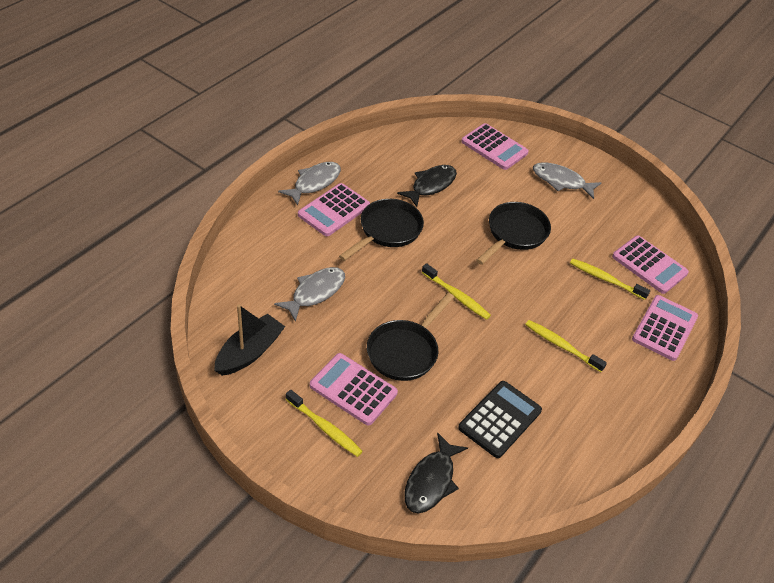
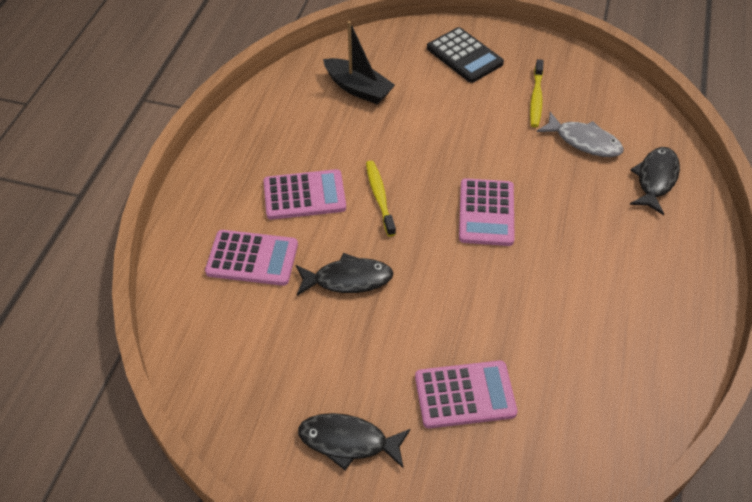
black fish: 2 -> 3
black pan: 3 -> 0
grey fish: 3 -> 1
pink calculator: 5 -> 4
yellow toothbrush: 4 -> 2

